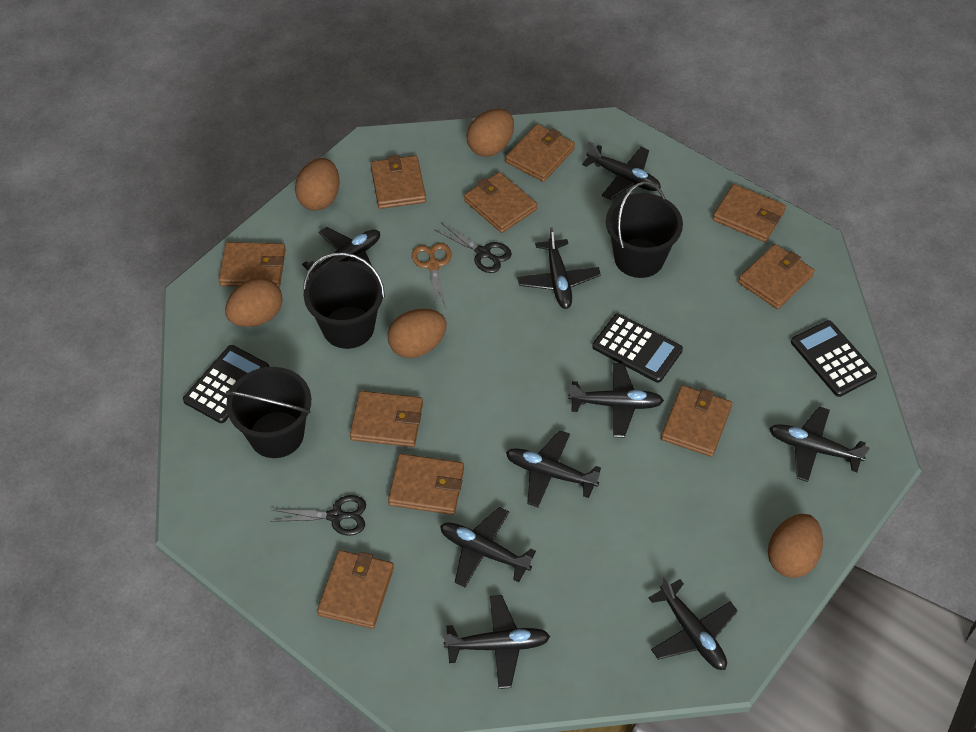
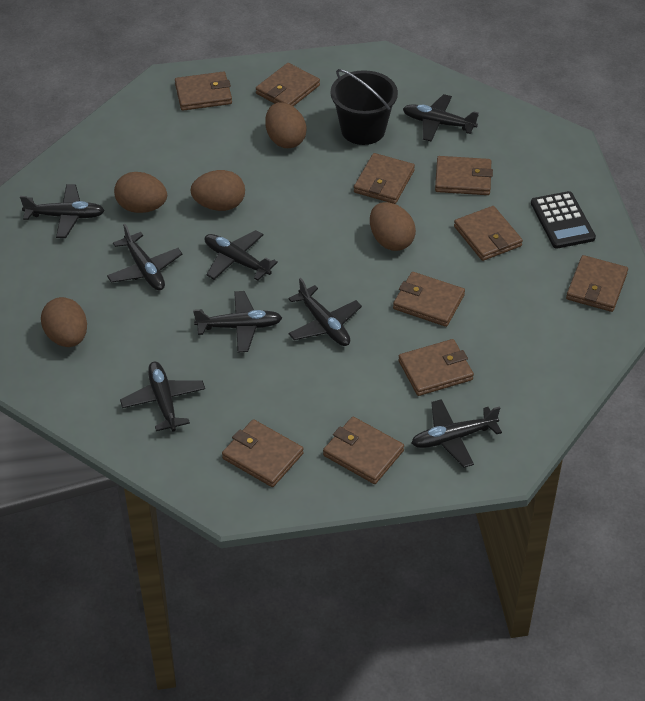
black bucket: 3 -> 1
black calculator: 3 -> 1
black plane: 9 -> 8
black scissors: 2 -> 0
brown scissors: 1 -> 0

